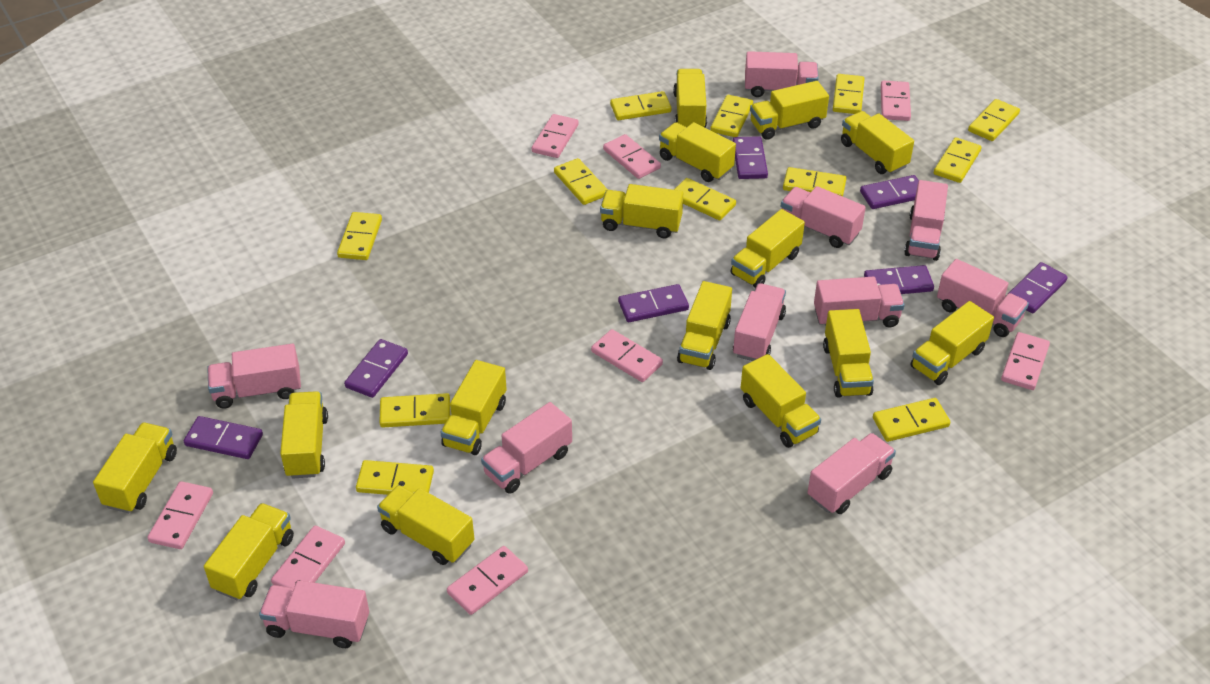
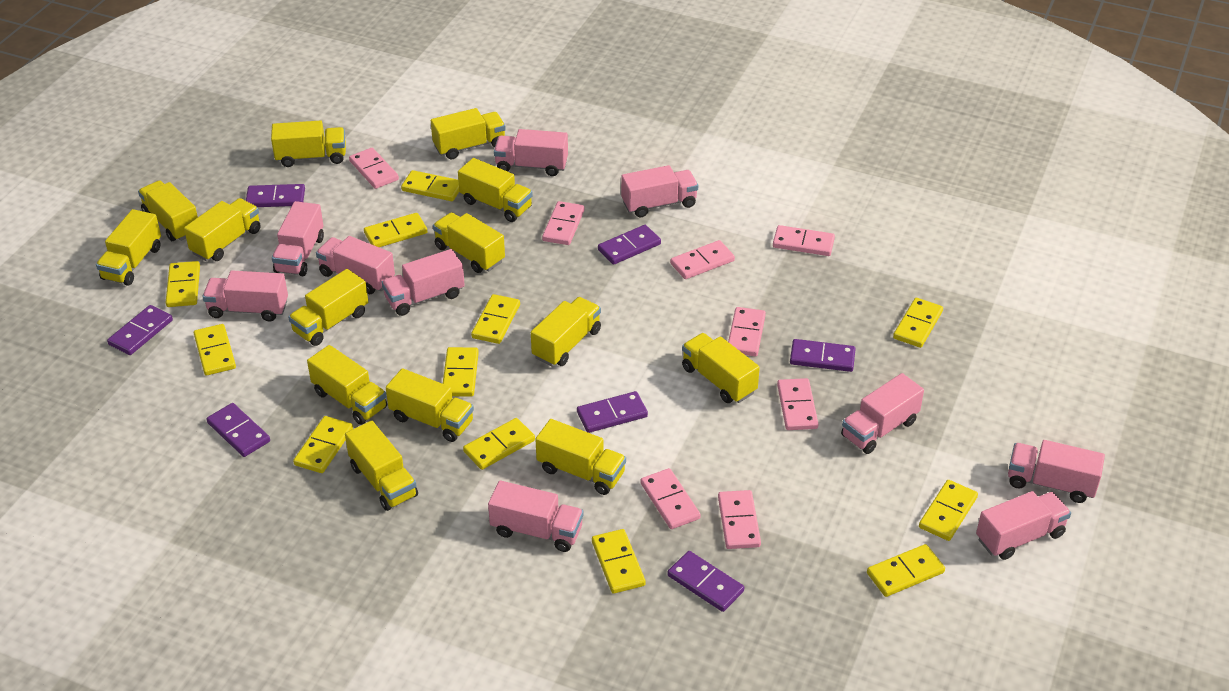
yellow truck: 15 -> 14

